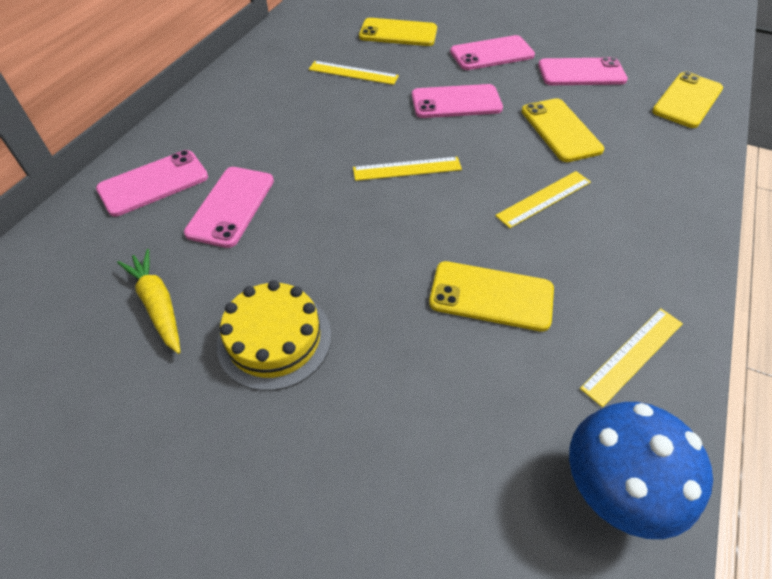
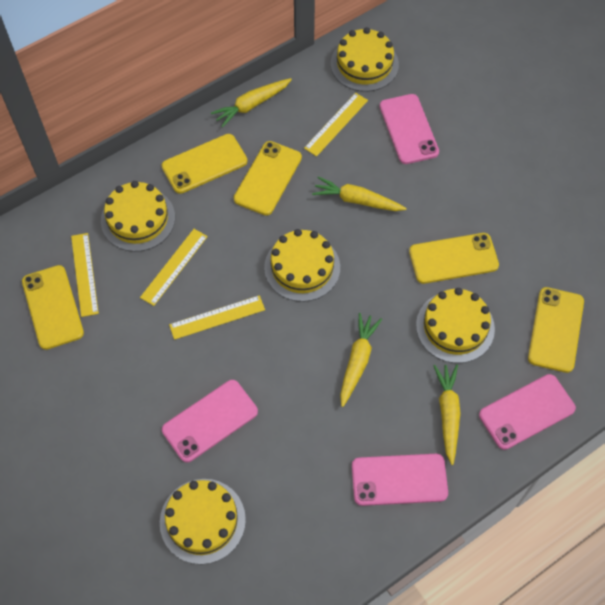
blue mushroom: 1 -> 0
pink phone: 5 -> 4
yellow cake: 1 -> 5
yellow carrot: 1 -> 4
yellow phone: 4 -> 5

